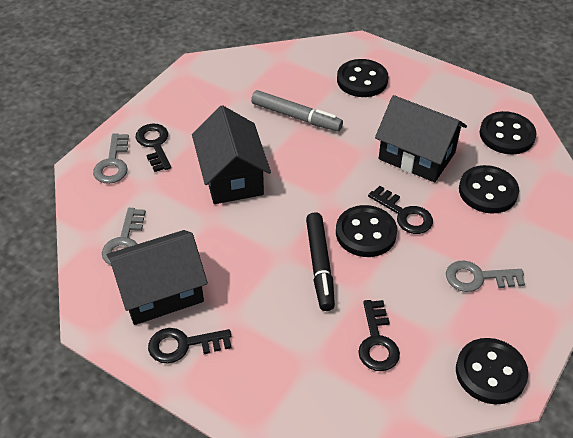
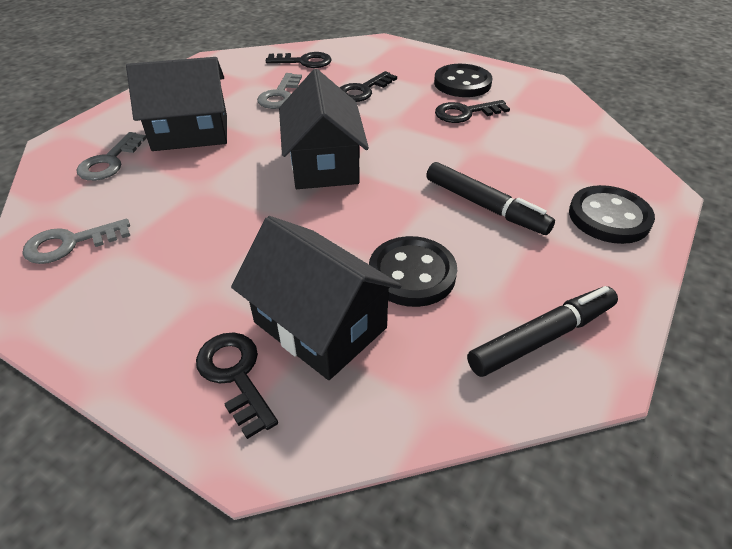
black button: 5 -> 3
black marker: 1 -> 2
grey marker: 1 -> 0

